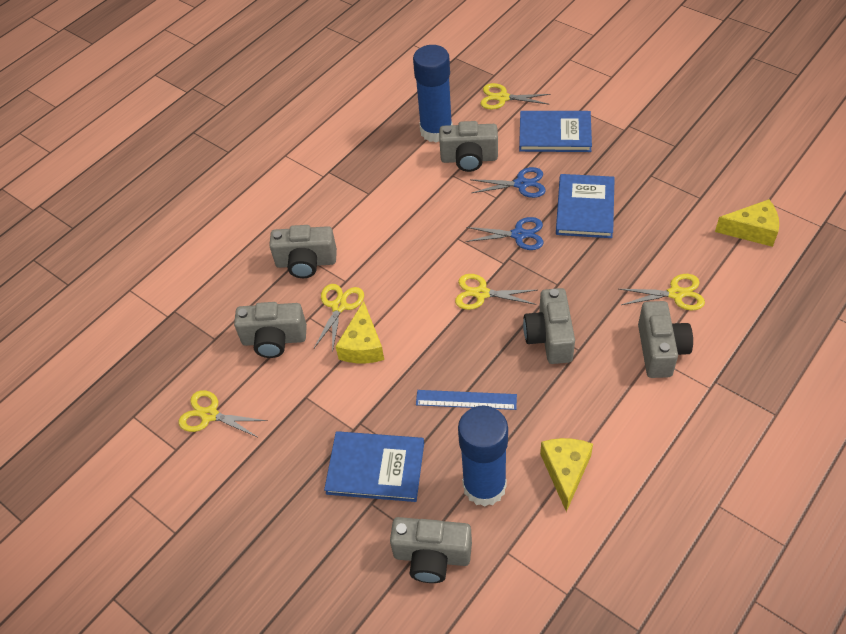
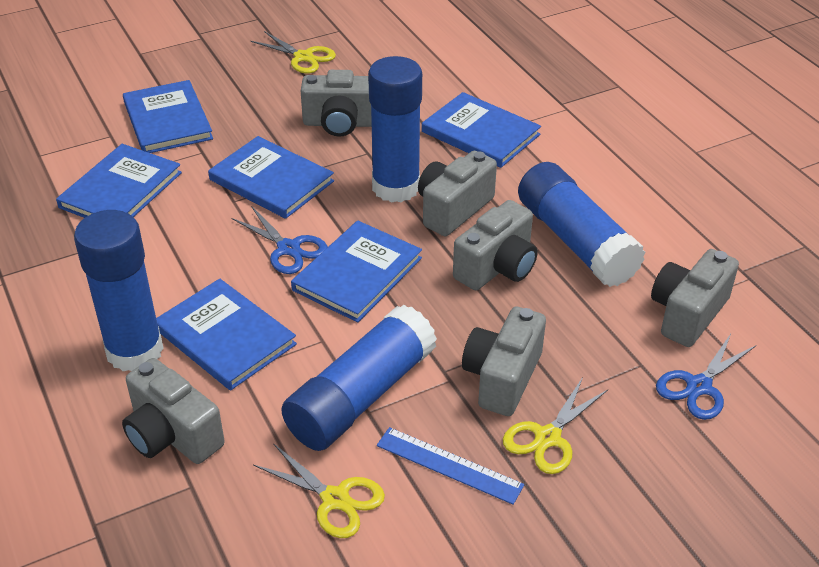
blue book: 3 -> 6
blue glue stick: 2 -> 4
yellow cheese: 3 -> 0
yellow scissors: 5 -> 3

